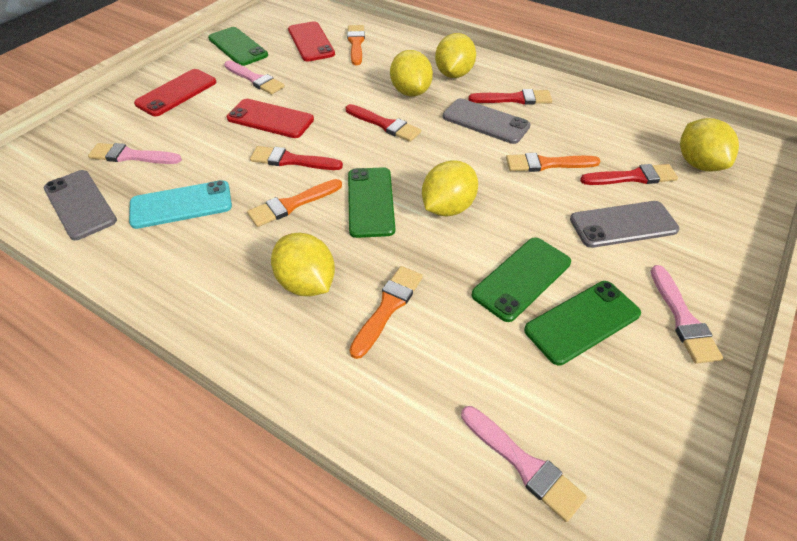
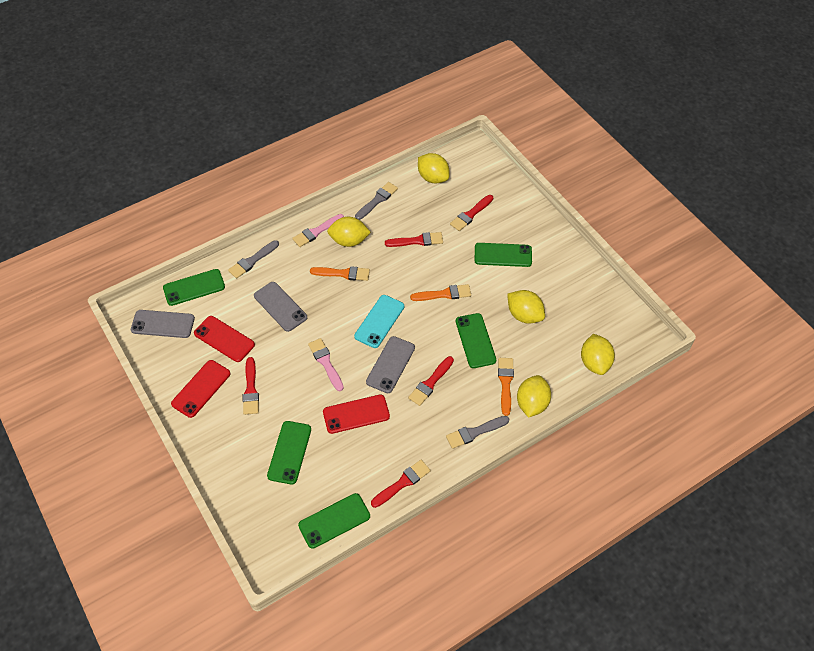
green phone: 4 -> 5
grey brush: 0 -> 3
orange brush: 4 -> 3
pink brush: 4 -> 2
red brush: 4 -> 5

